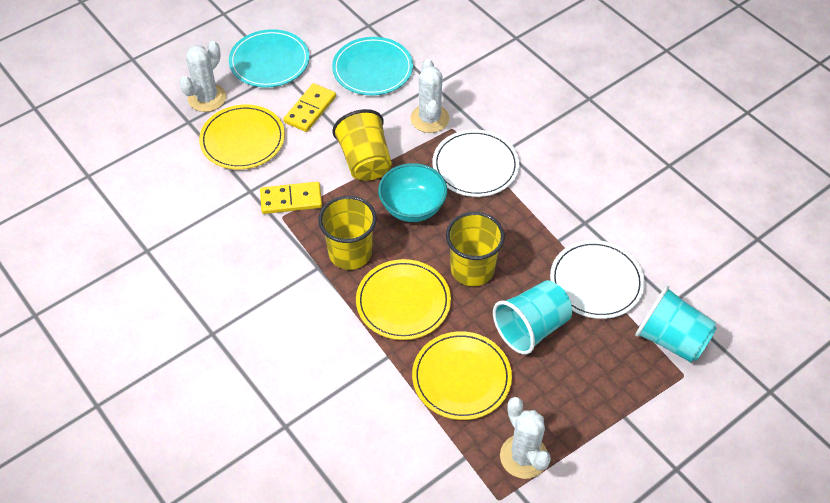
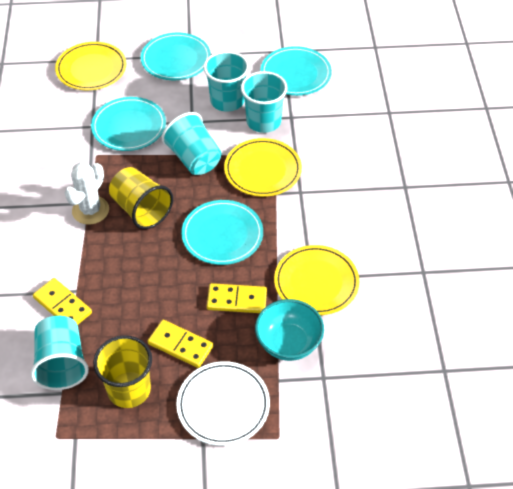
turquoise cup: 2 -> 4
turquoise plate: 2 -> 4
white cactus: 3 -> 1
white plate: 2 -> 1
yellow cup: 3 -> 2
yellow domino: 2 -> 3

